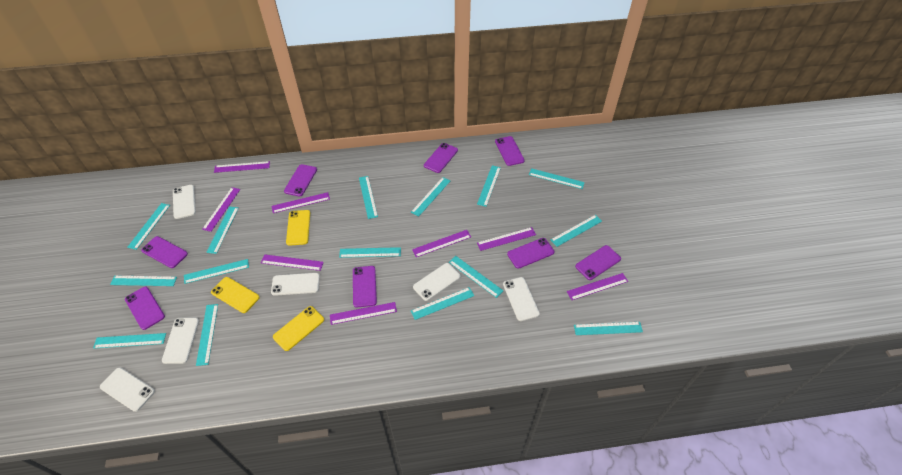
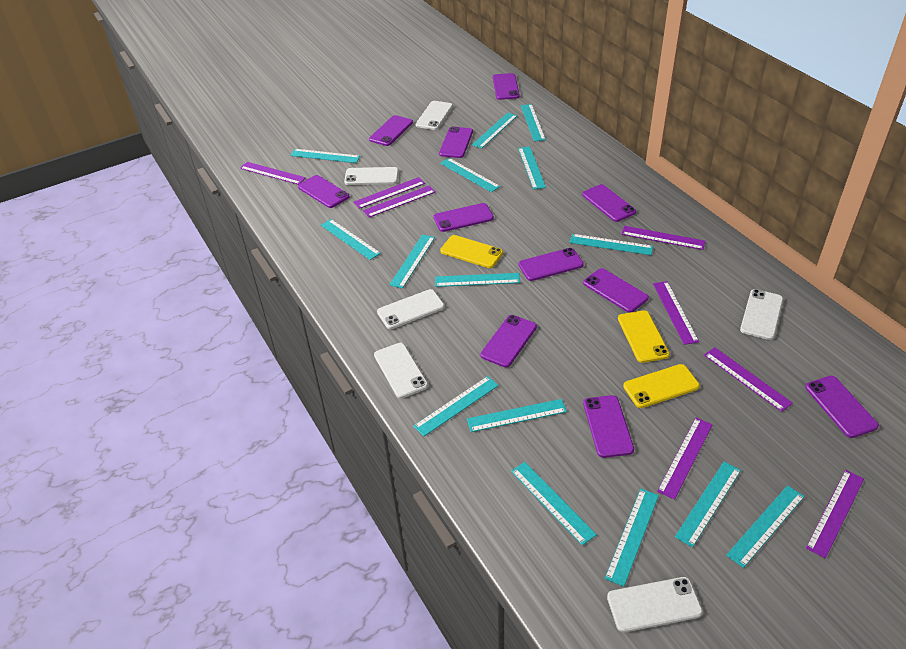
purple phone: 8 -> 11

